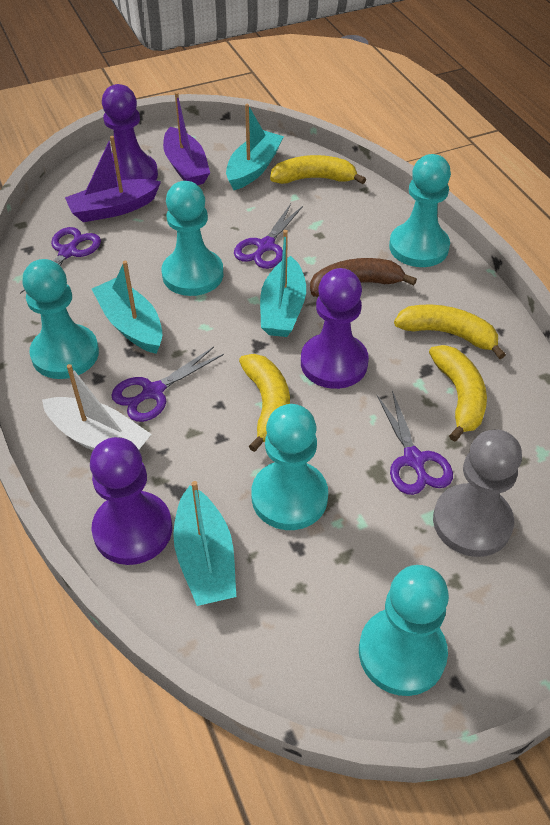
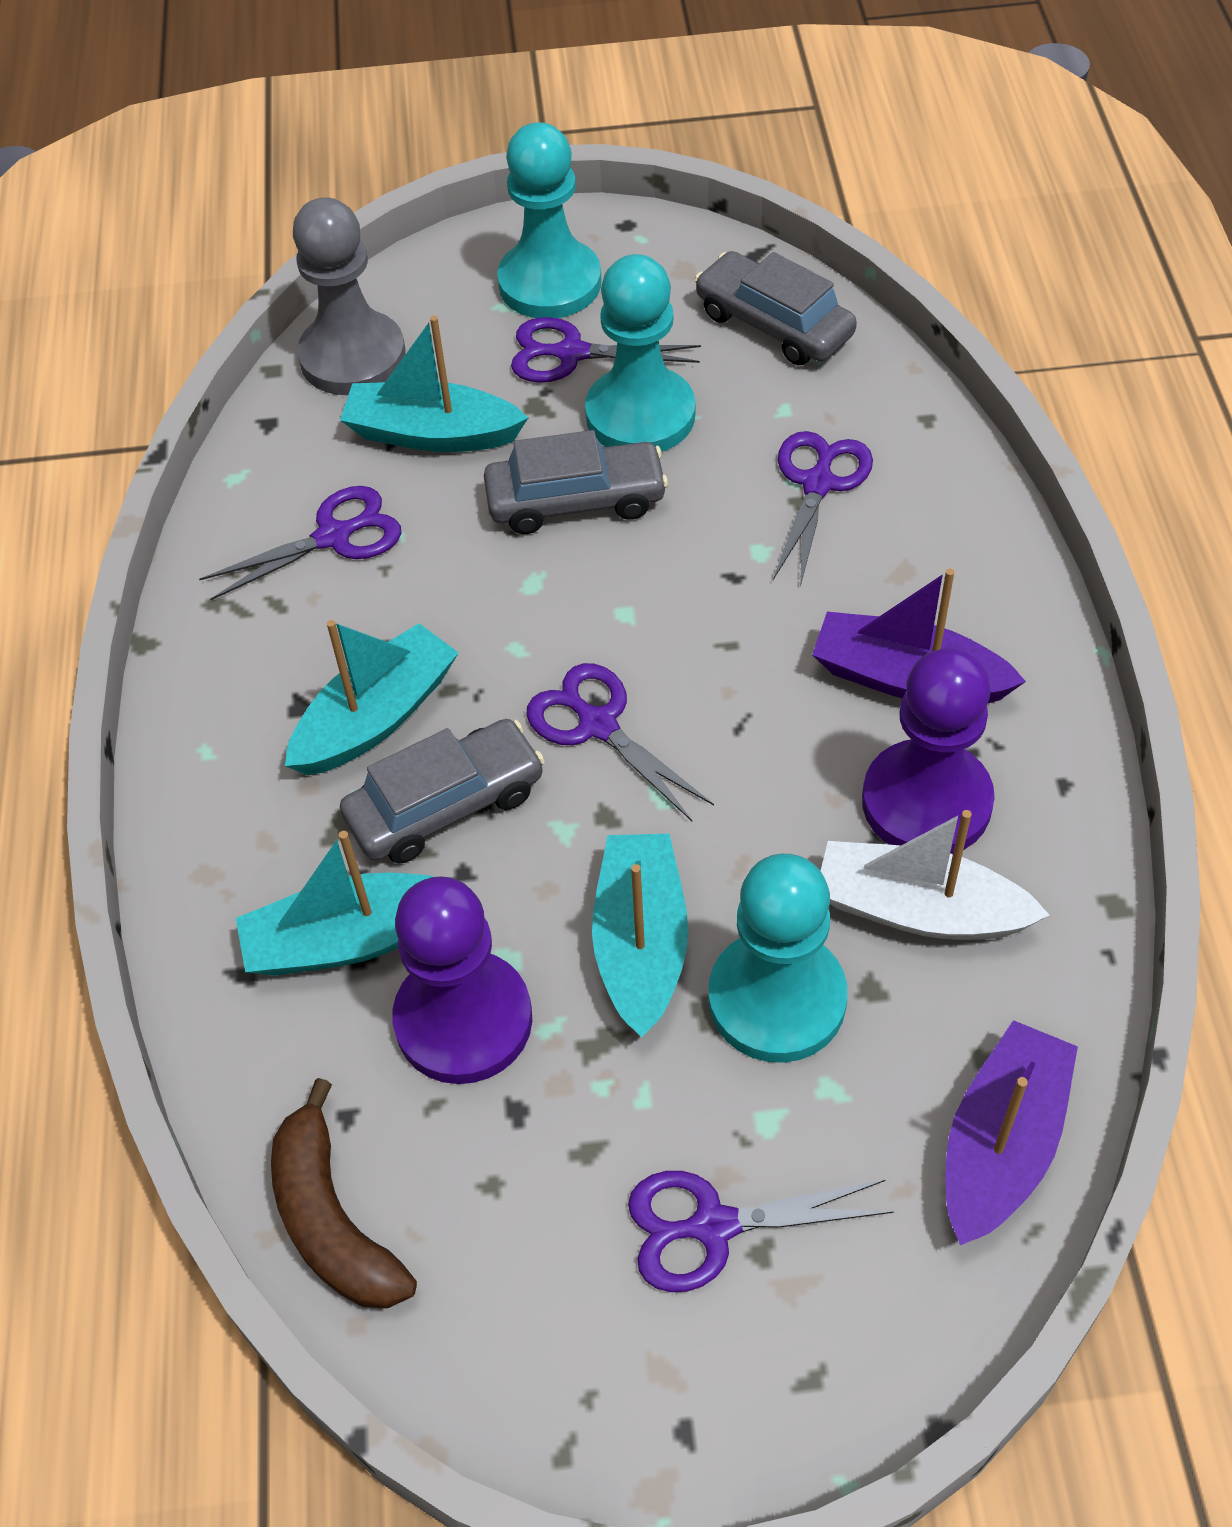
grey car: 0 -> 3
purple pawn: 3 -> 2
purple scissors: 4 -> 5
turquoise pawn: 5 -> 3
yellow banana: 4 -> 0

